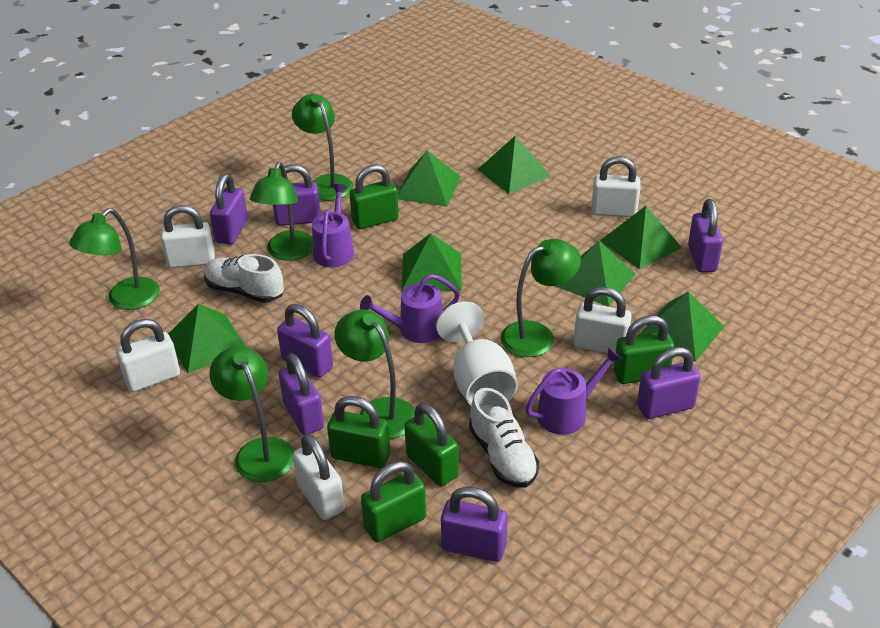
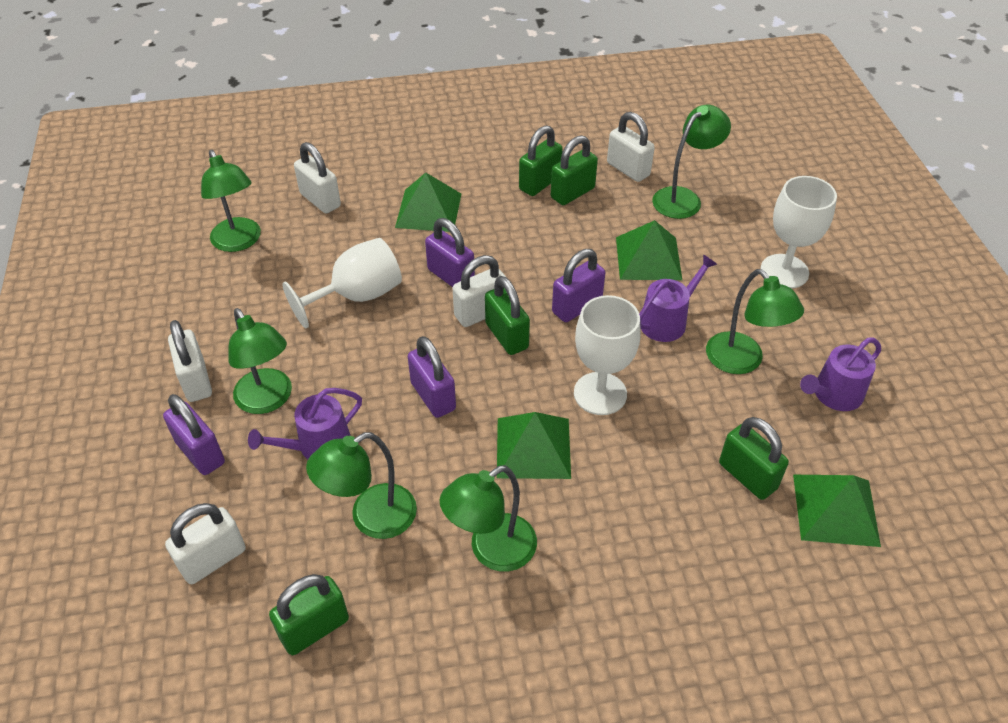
green pyramid: 7 -> 4
purple padlock: 7 -> 4
white goblet: 1 -> 3
white shoe: 2 -> 0

